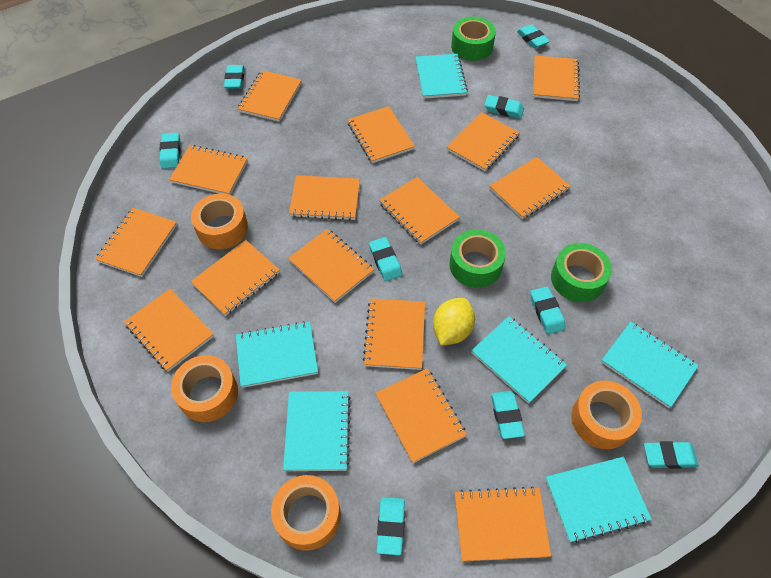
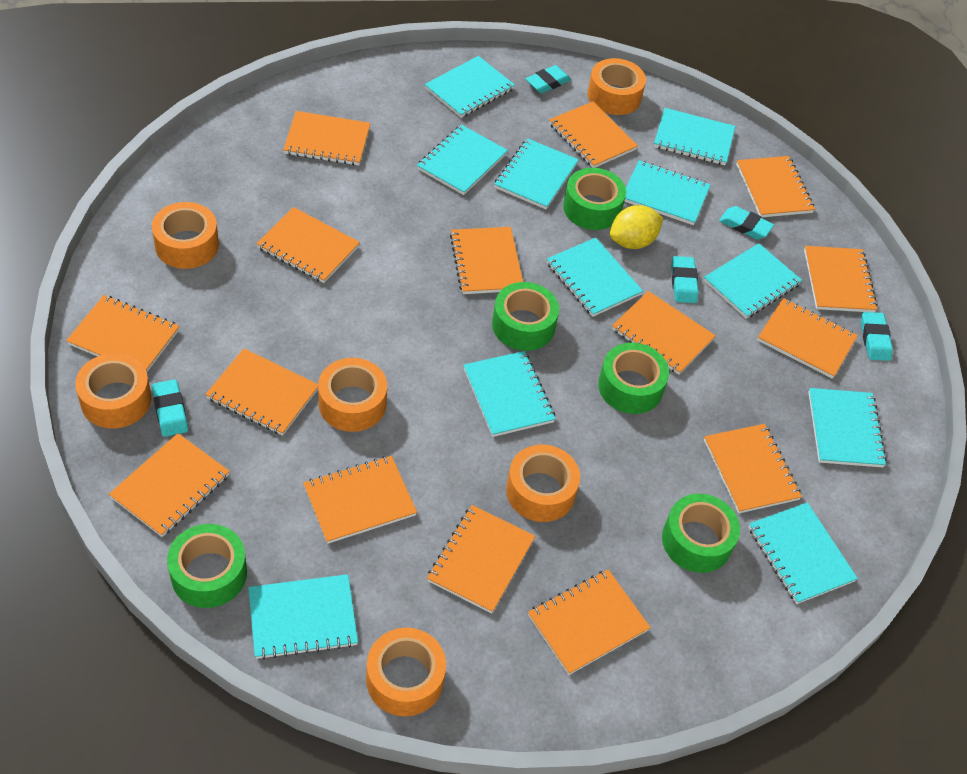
green tape: 3 -> 5
orange tape: 4 -> 6
turquoise eraser: 9 -> 5
turquoise notebook: 6 -> 11

